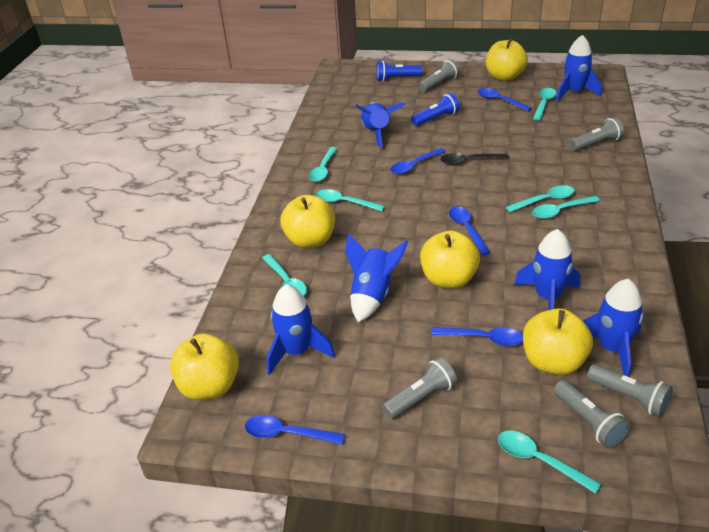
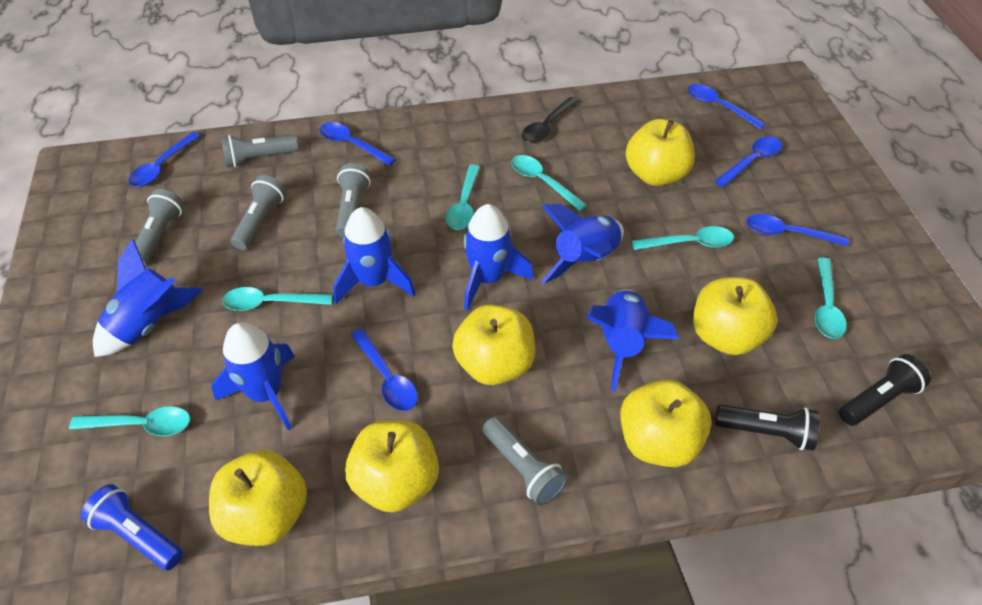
black flashlight: 0 -> 2
blue flashlight: 2 -> 1
blue spoon: 5 -> 6
turquoise spoon: 7 -> 6
yellow apple: 5 -> 6

